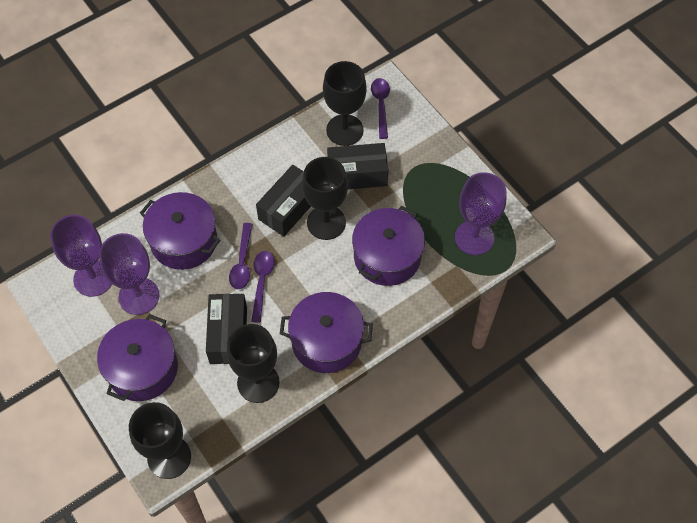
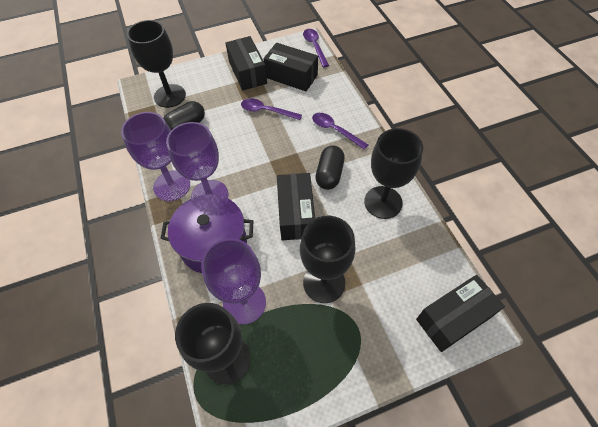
black box: 3 -> 4
black capsule: 0 -> 2
purple pot: 4 -> 1

